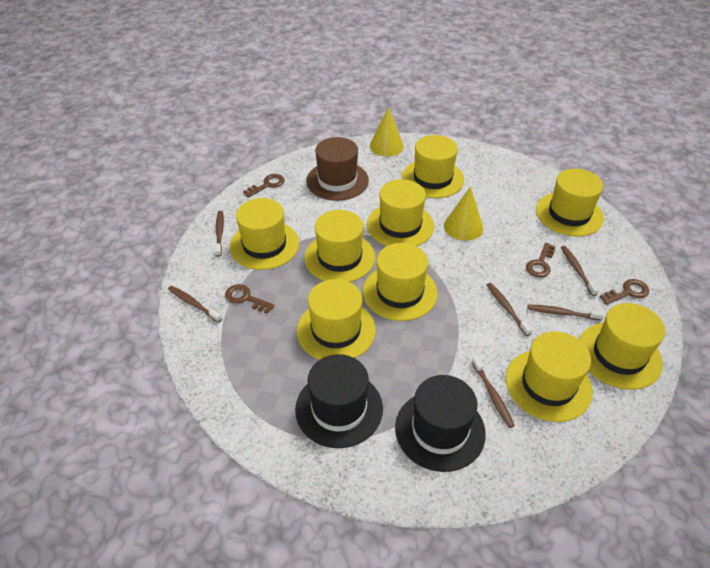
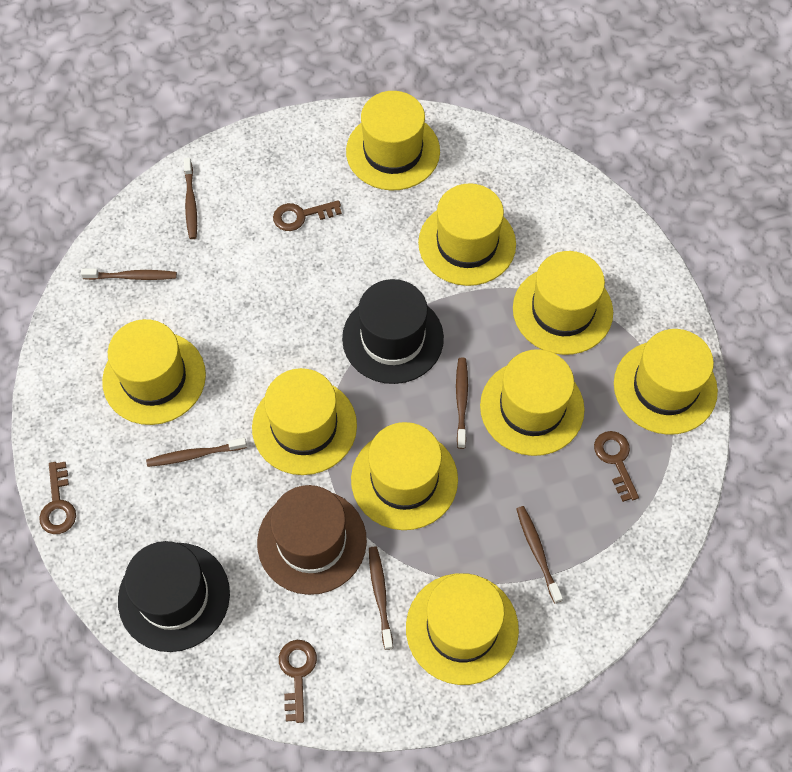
yellow cone: 2 -> 0

